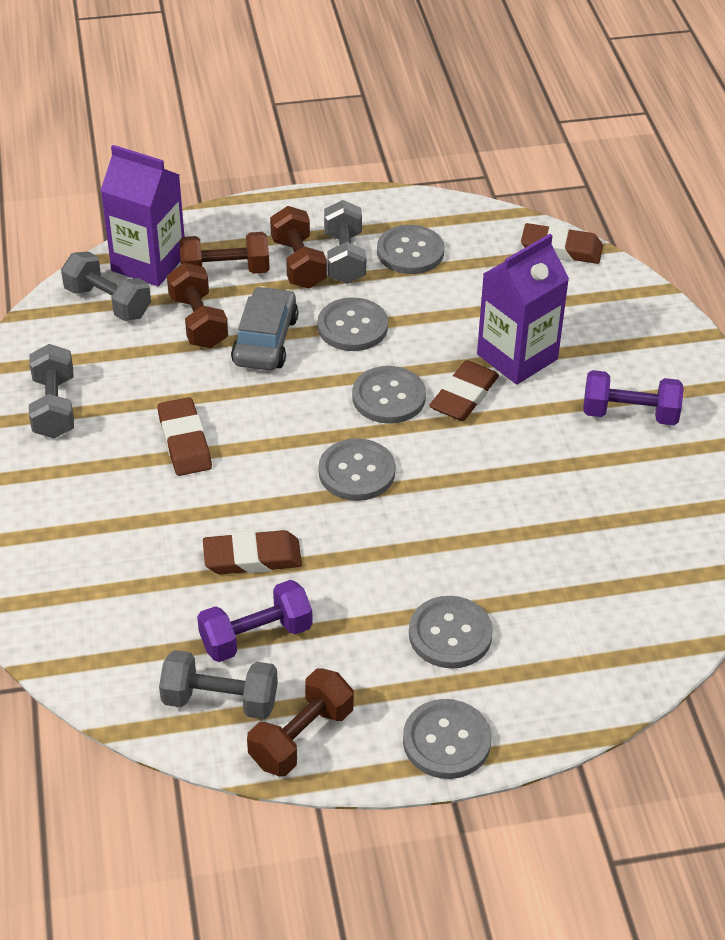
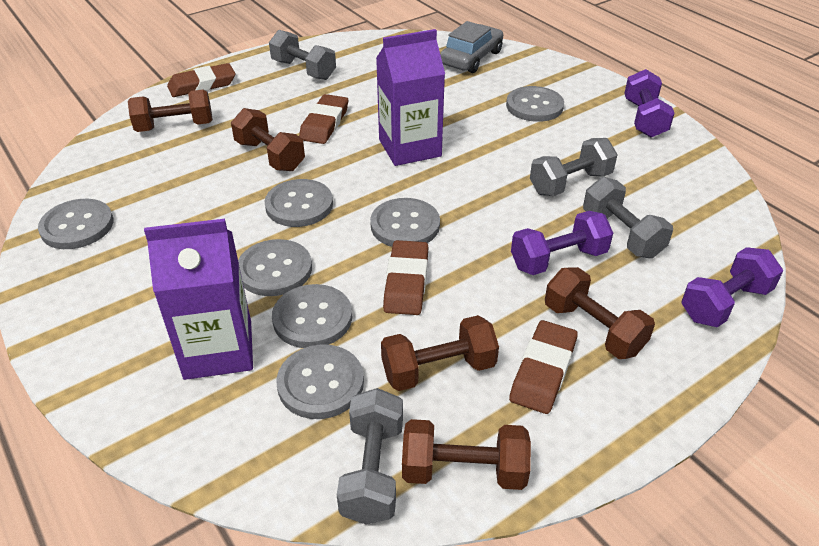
brown dumbbell: 4 -> 5
grey button: 6 -> 7
purple dumbbell: 2 -> 3

